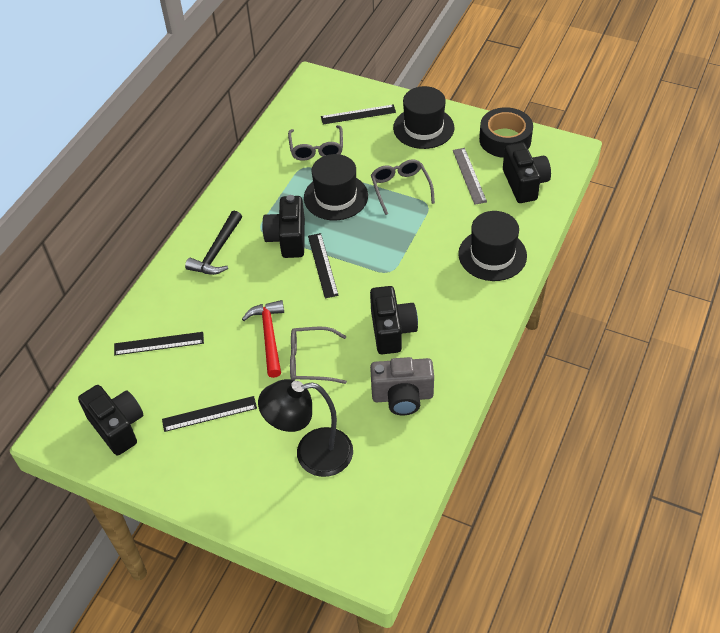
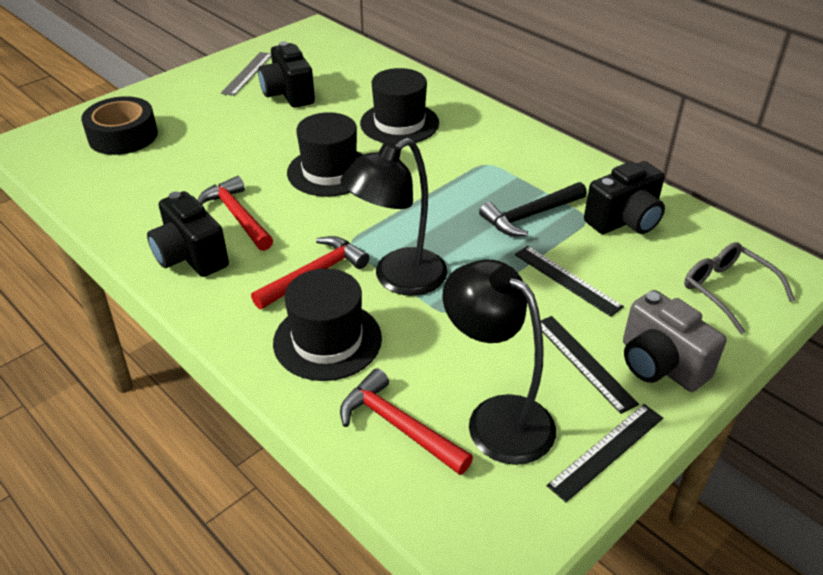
black camera: 4 -> 3
black lamp: 1 -> 2
black ruler: 4 -> 3
grey glasses: 3 -> 1
red hammer: 1 -> 3

